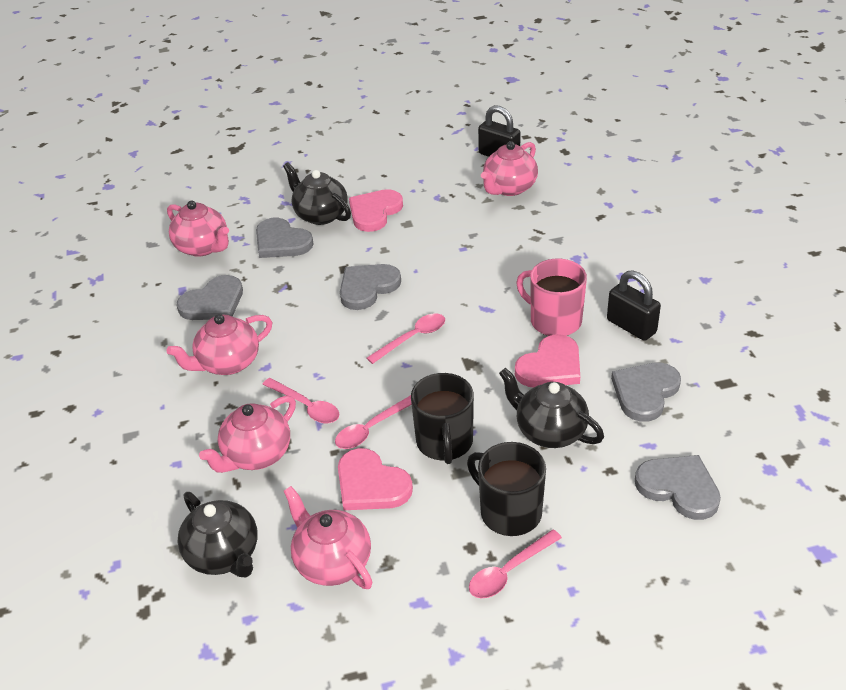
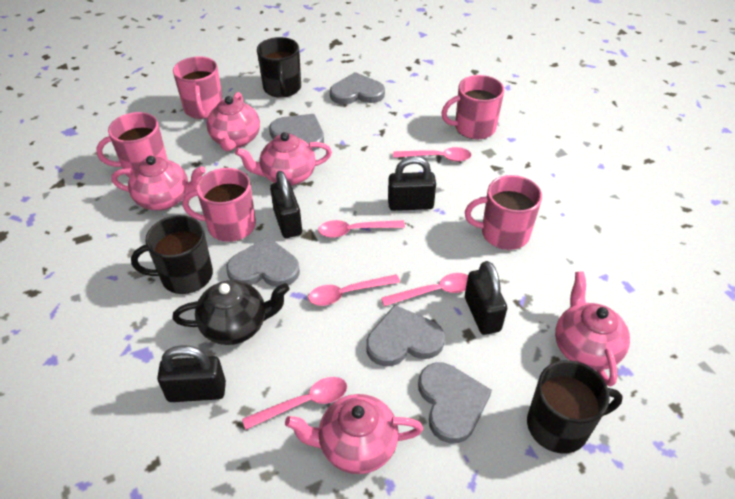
black mug: 2 -> 3
black padlock: 2 -> 4
black teapot: 3 -> 1
pink heart: 3 -> 0
pink mug: 1 -> 5
pink spoon: 4 -> 5

